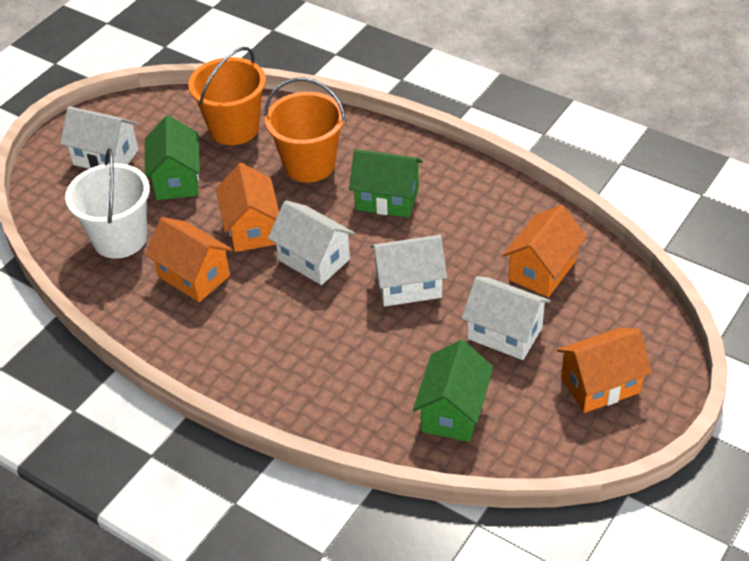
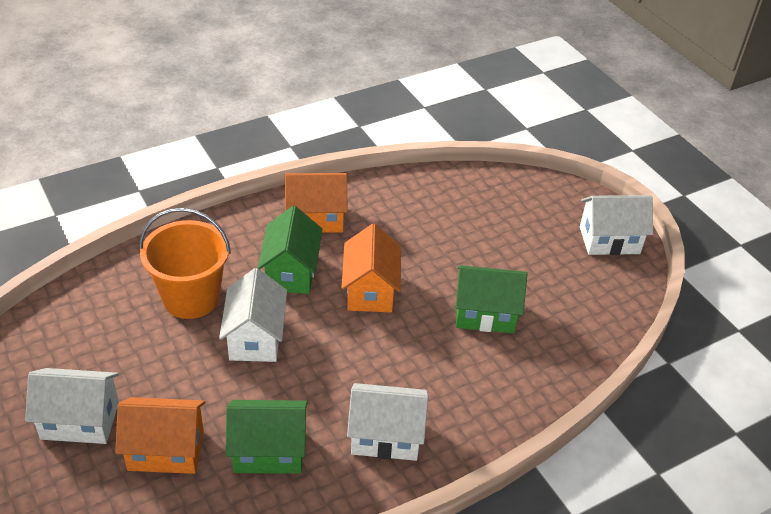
orange bucket: 2 -> 1
orange house: 4 -> 3
white bucket: 1 -> 0

